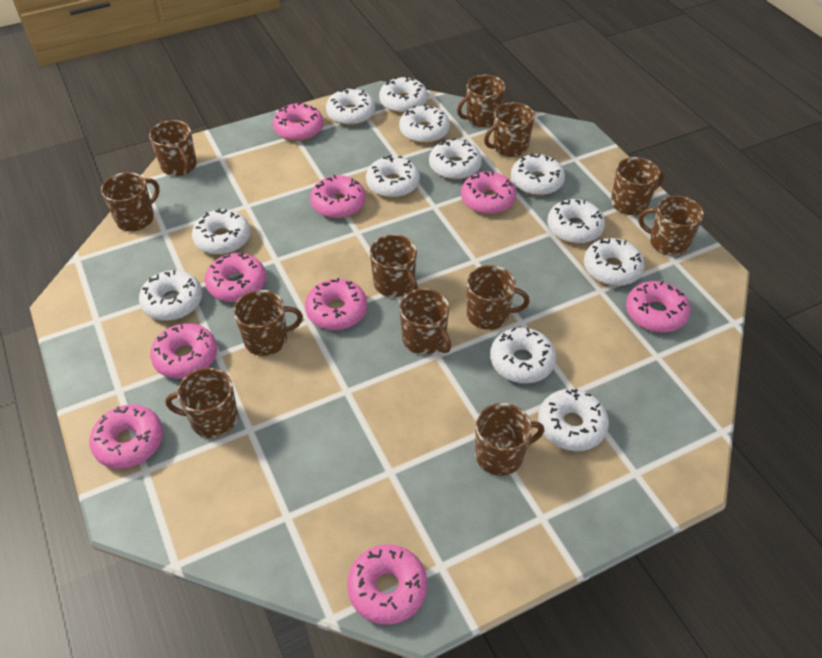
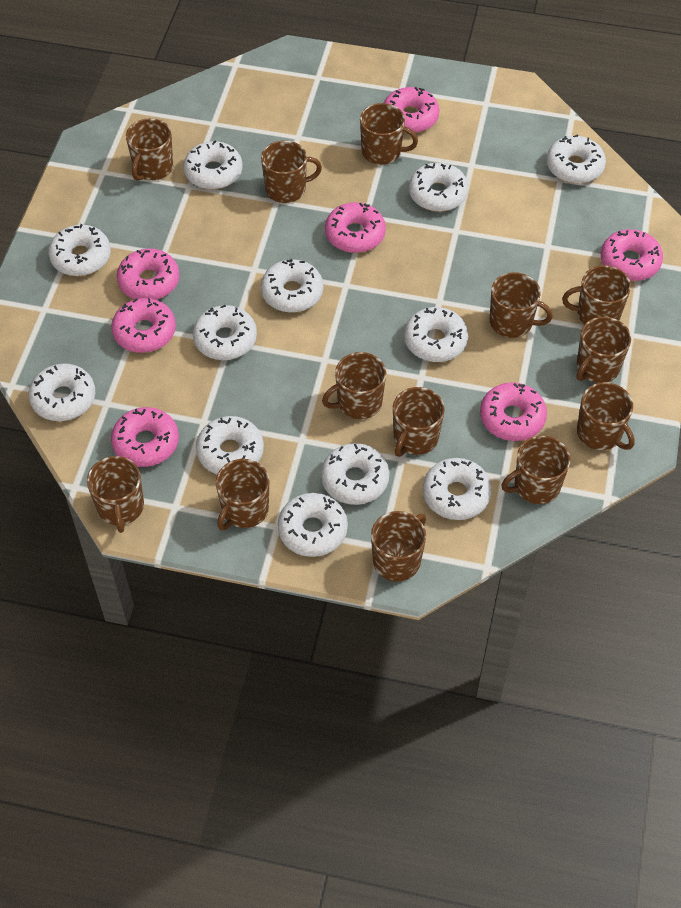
brown mug: 12 -> 13
pink donut: 9 -> 7

